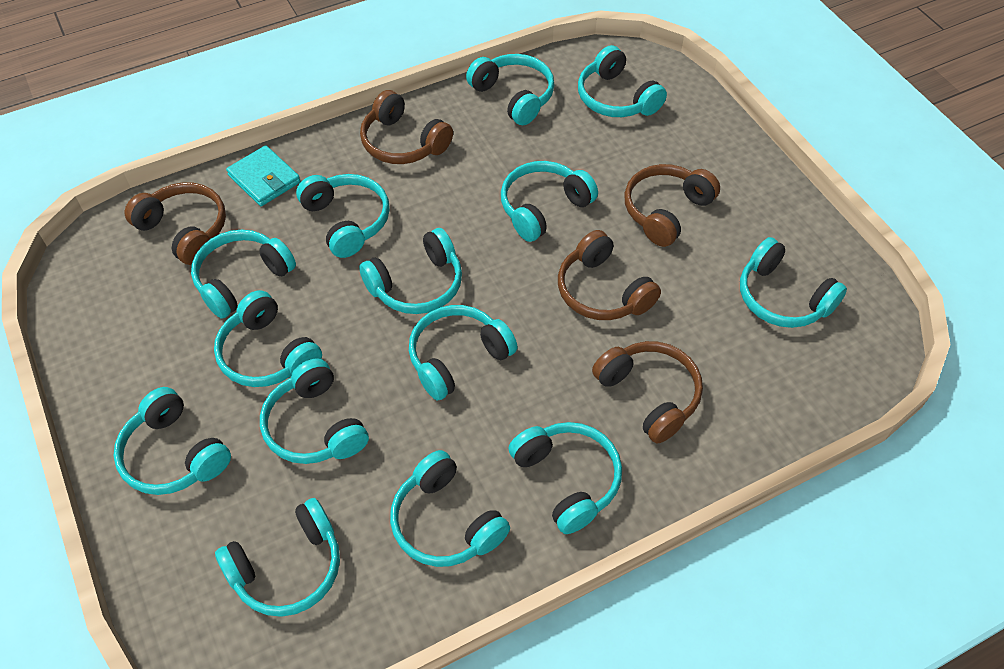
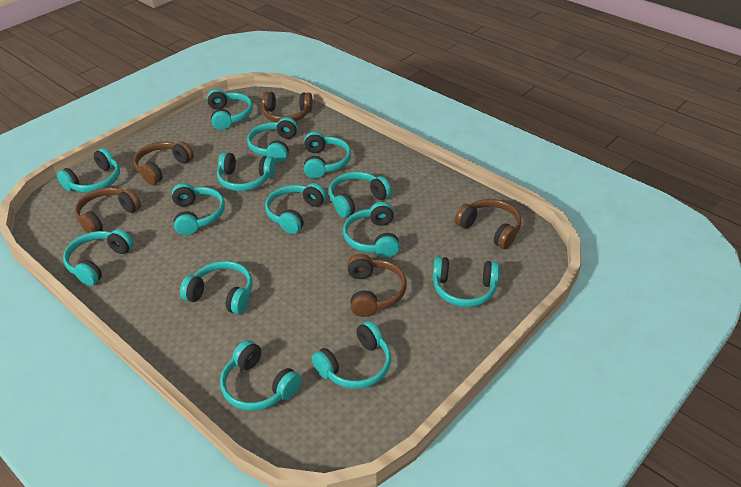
turquoise wallet: 1 -> 0

